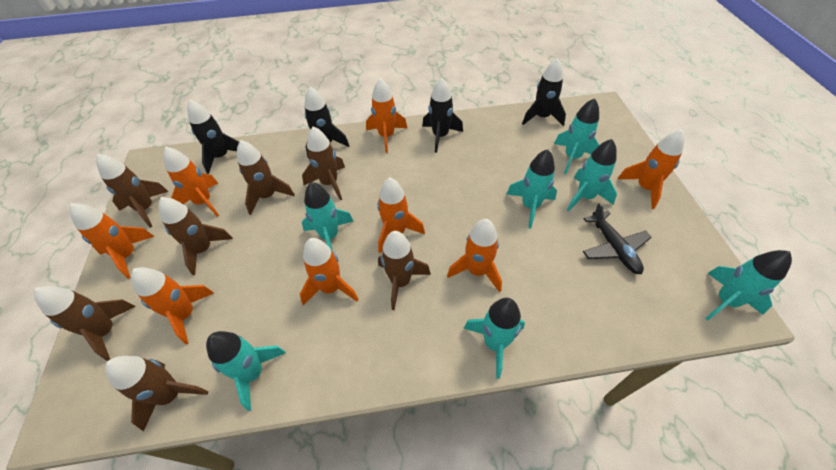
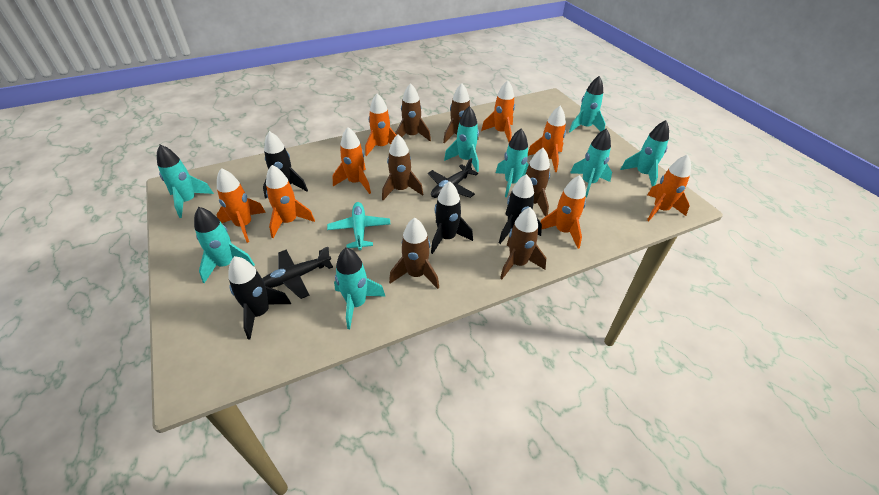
black plane: 1 -> 2
brown rocket: 7 -> 6
turquoise plane: 0 -> 1
turquoise rocket: 7 -> 8

